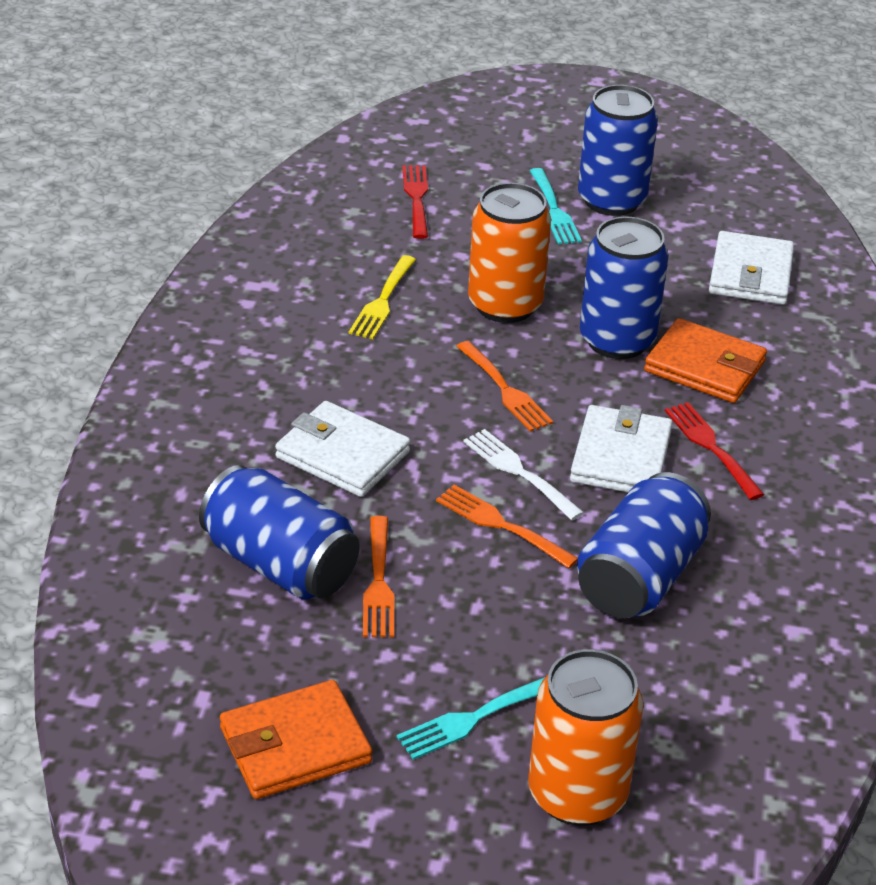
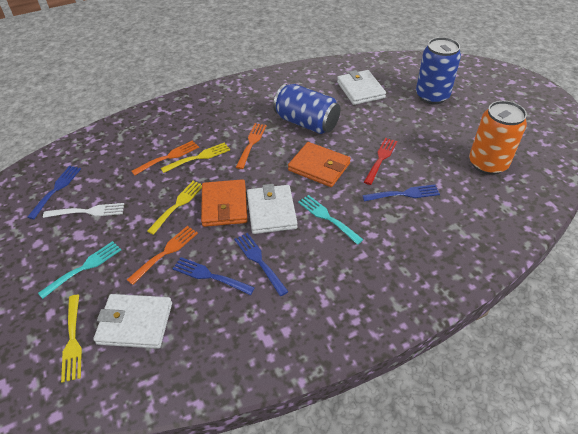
blue can: 4 -> 2
blue fork: 0 -> 4
orange can: 2 -> 1
red fork: 2 -> 1
yellow fork: 1 -> 3

